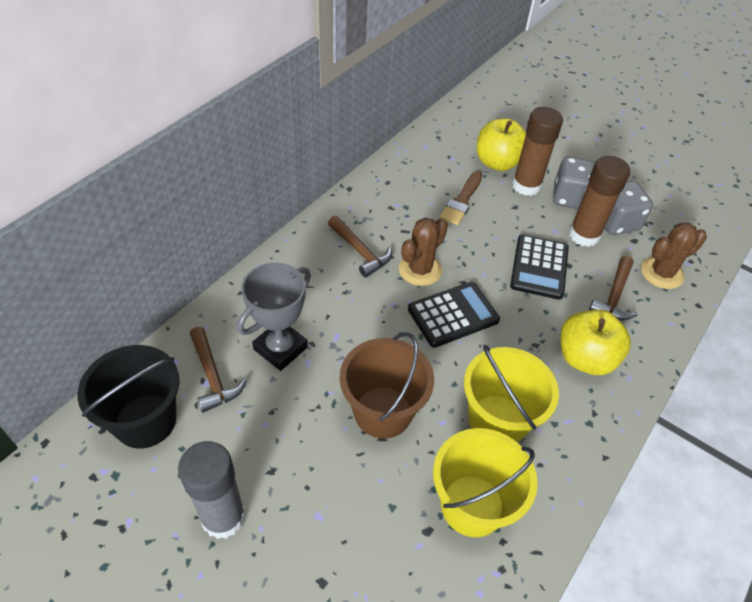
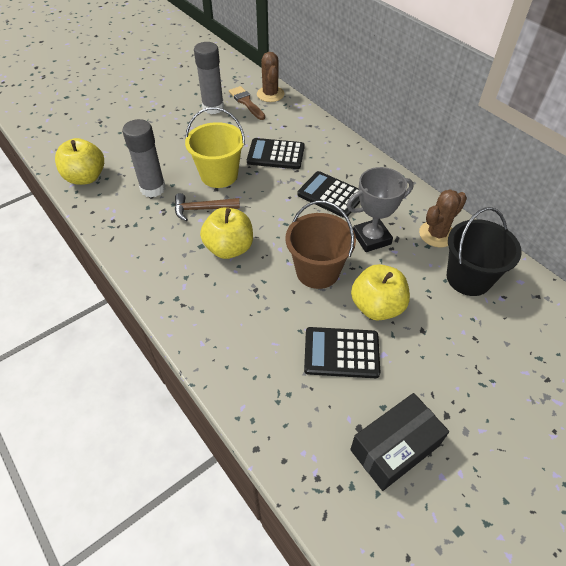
black box: 0 -> 1
black calculator: 2 -> 3
brown glue stick: 2 -> 0
brown hammer: 3 -> 1
grey dice: 2 -> 0
grey glue stick: 1 -> 2
yellow apple: 2 -> 3
yellow bucket: 2 -> 1

